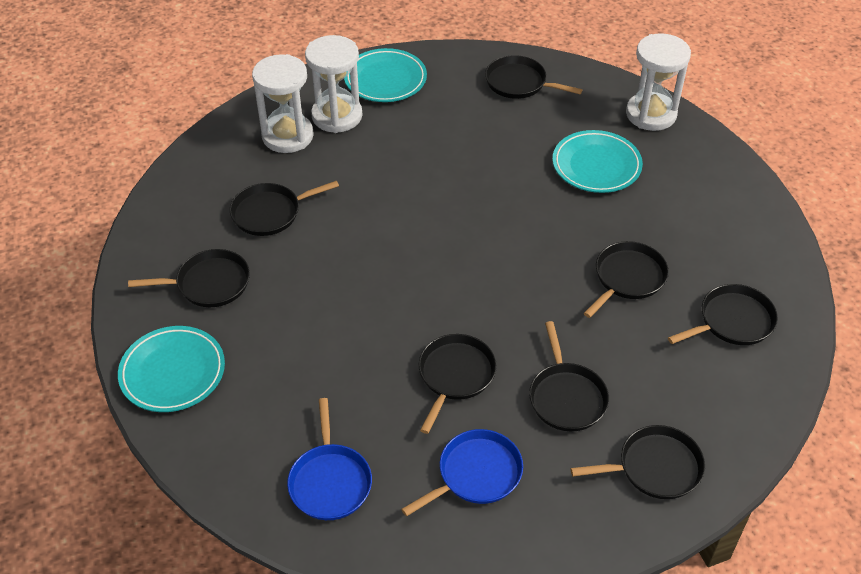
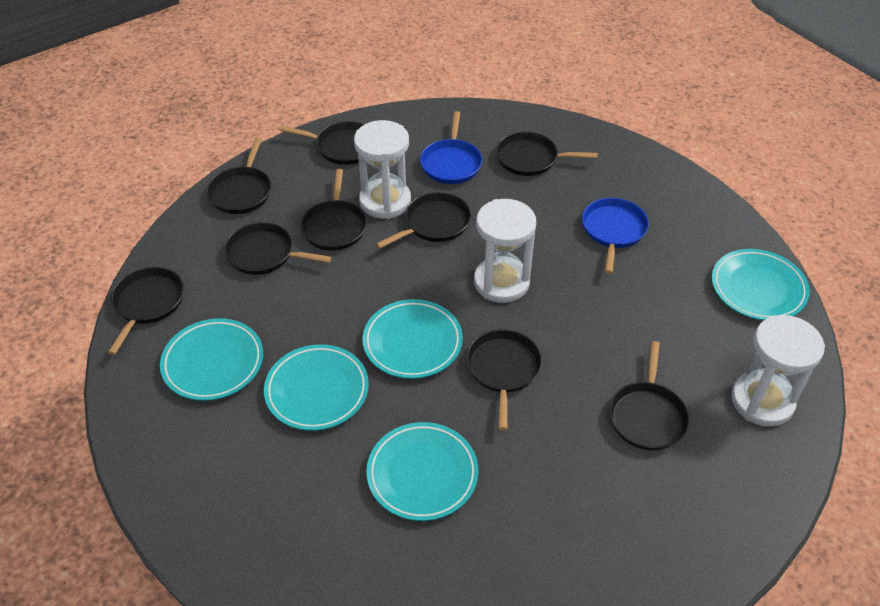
black pan: 8 -> 9
turquoise plate: 3 -> 5

